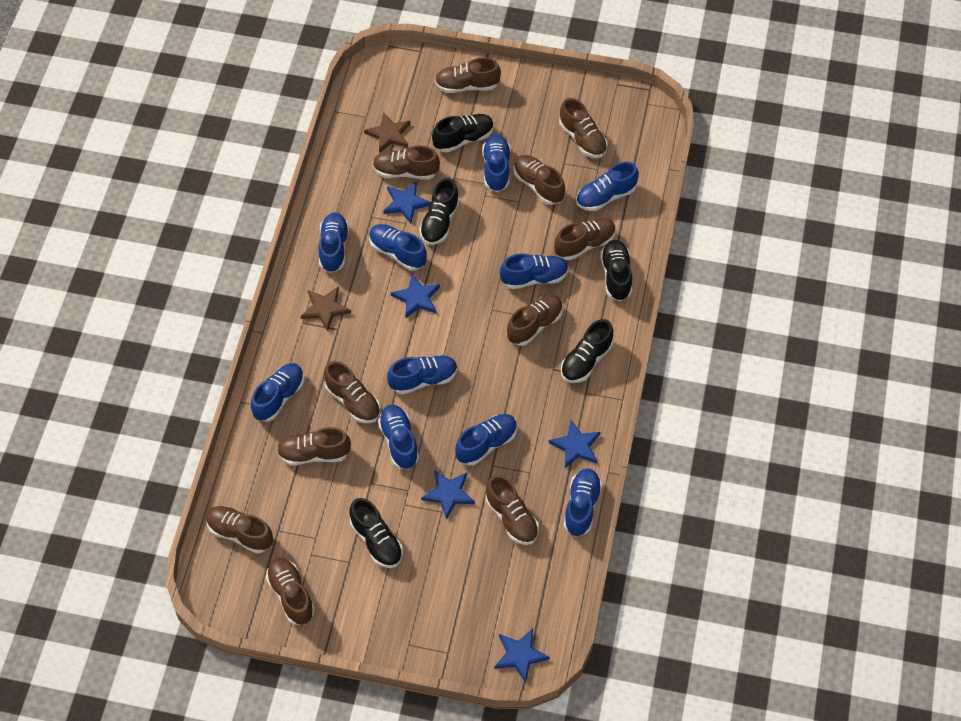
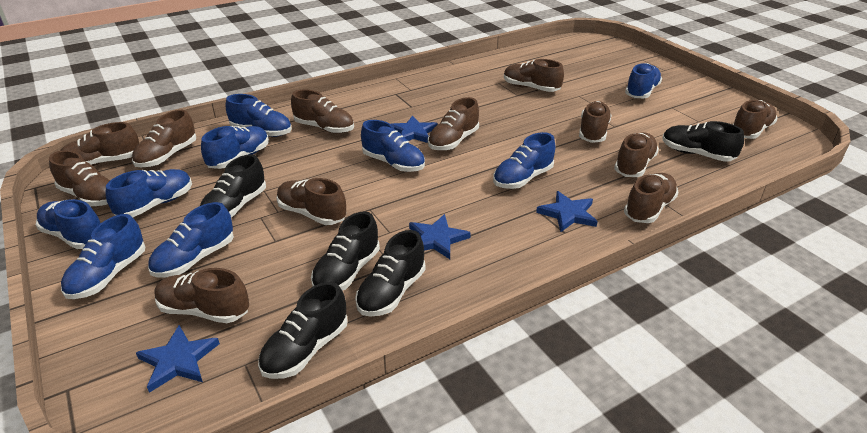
blue shoe: 10 -> 9
blue star: 5 -> 4
brown shoe: 11 -> 12
brown star: 2 -> 0

